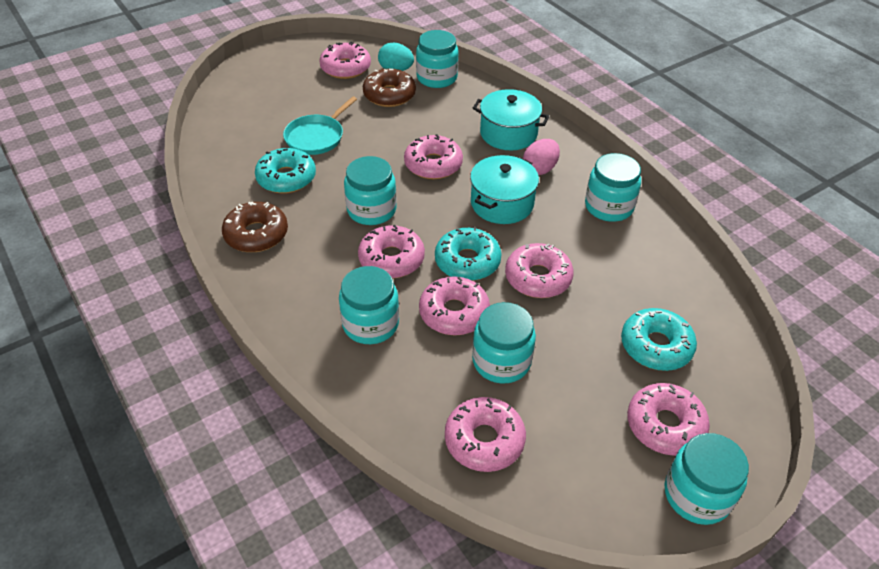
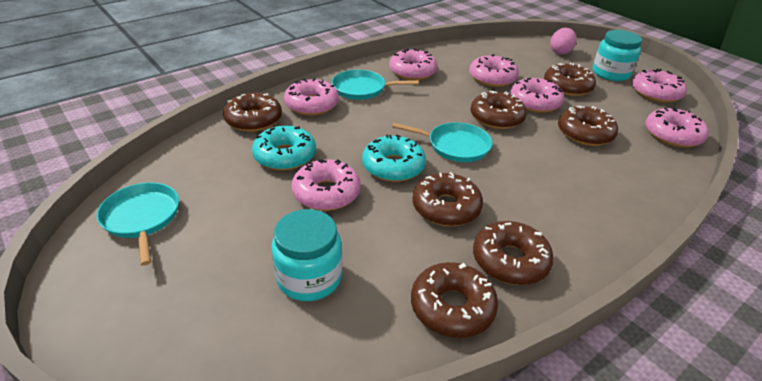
brown donut: 2 -> 7
turquoise donut: 3 -> 2
turquoise egg: 1 -> 0
turquoise jar: 6 -> 2
turquoise pan: 1 -> 3
turquoise pot: 2 -> 0

